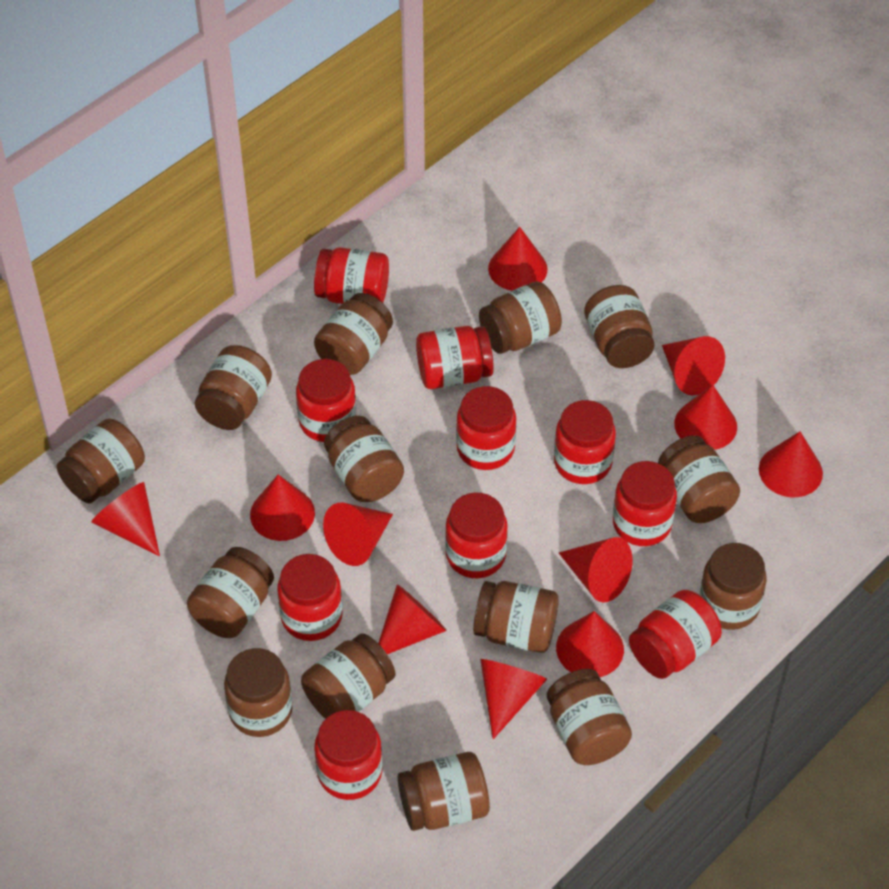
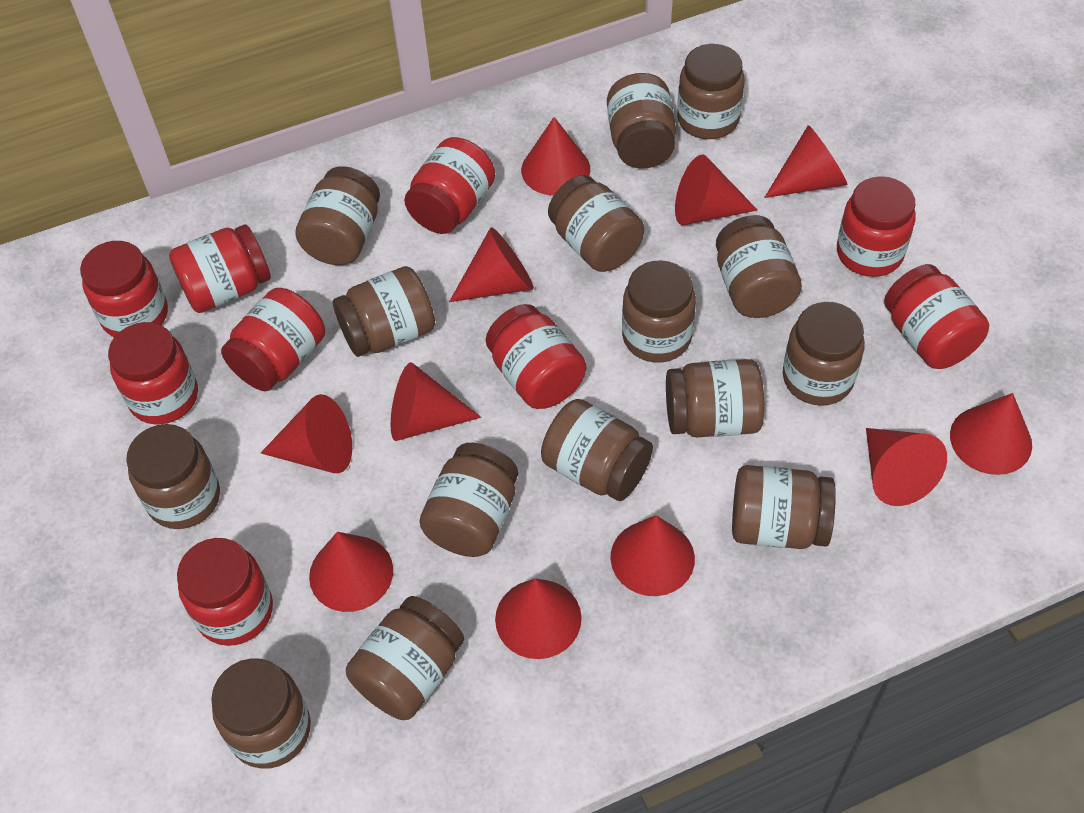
brown jar: 14 -> 15
red jar: 10 -> 9

